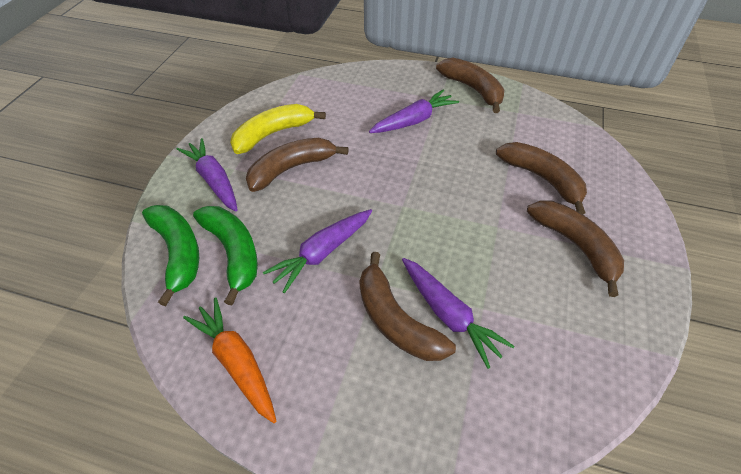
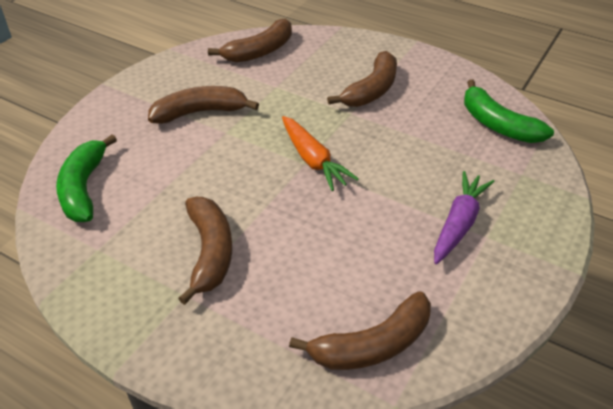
purple carrot: 4 -> 1
yellow banana: 1 -> 0

